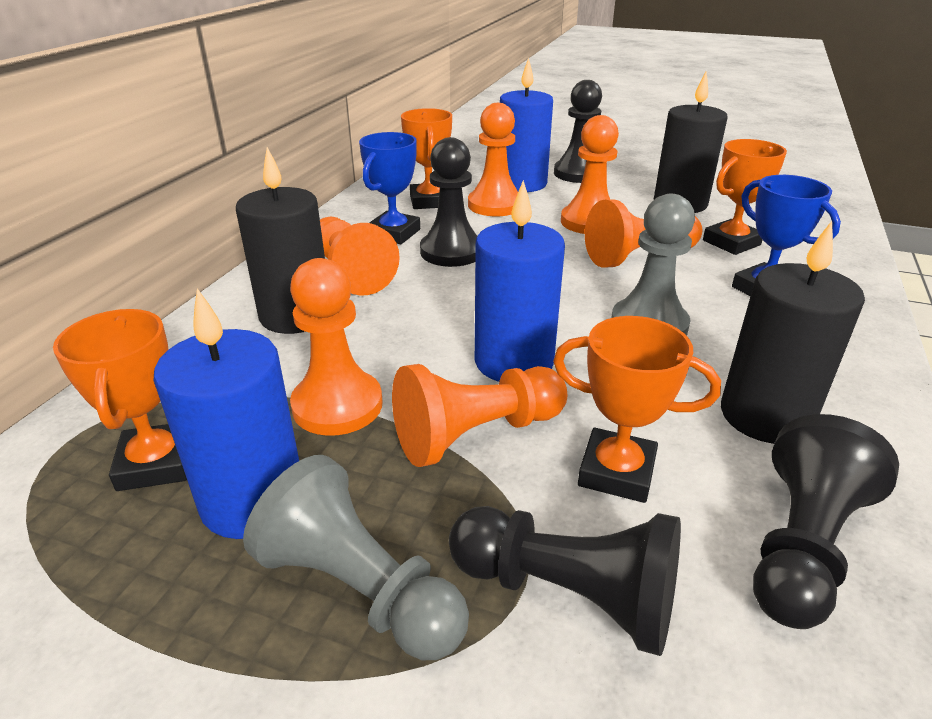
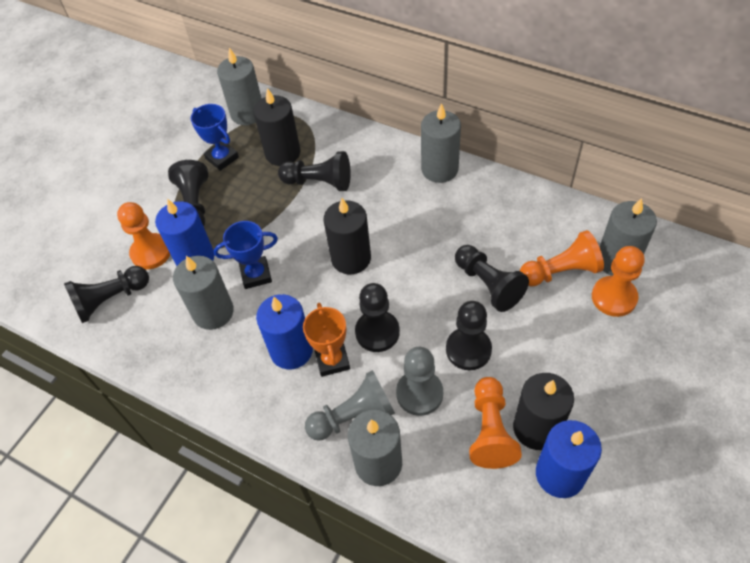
black pawn: 4 -> 6
grey candle: 0 -> 5
orange pawn: 6 -> 4
orange trophy: 4 -> 1

